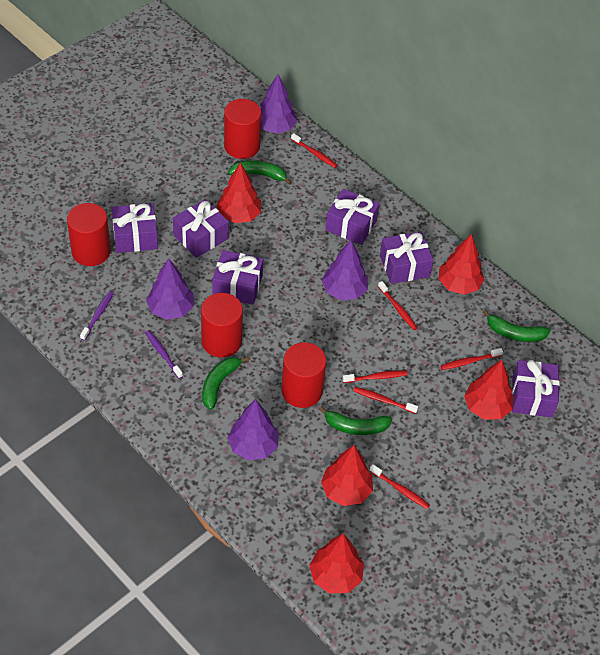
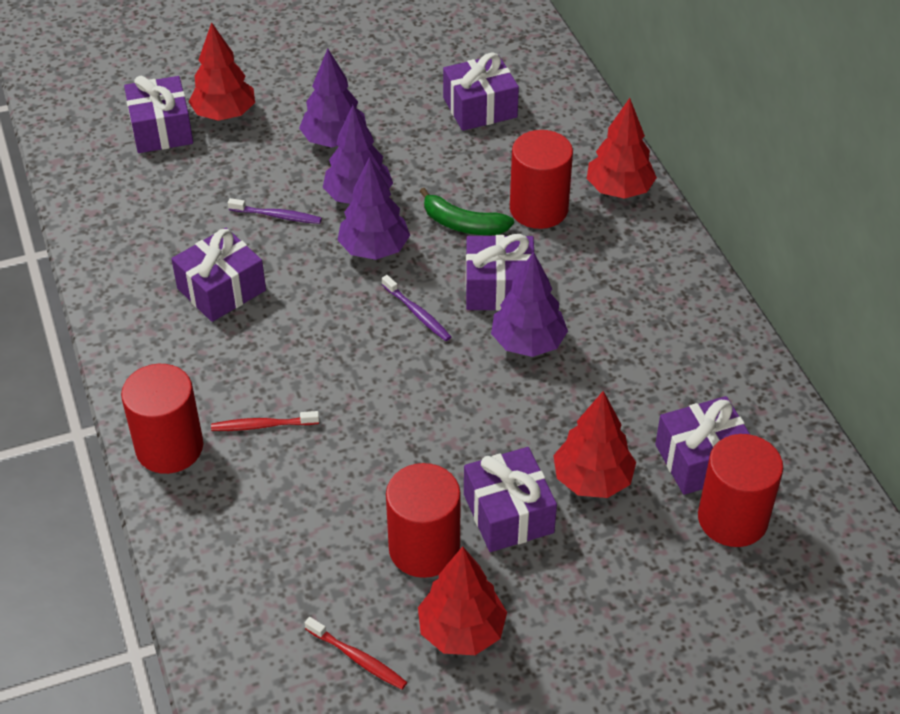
green banana: 4 -> 1
red toothbrush: 6 -> 2
red tree: 5 -> 4

